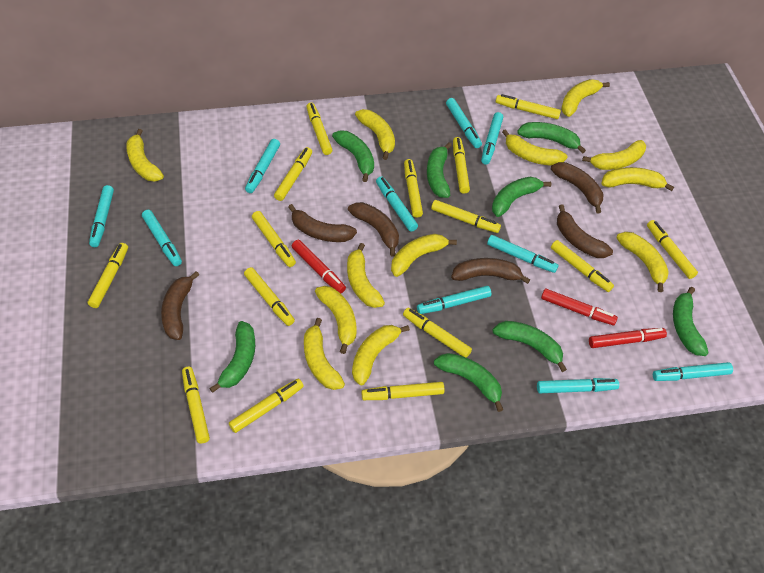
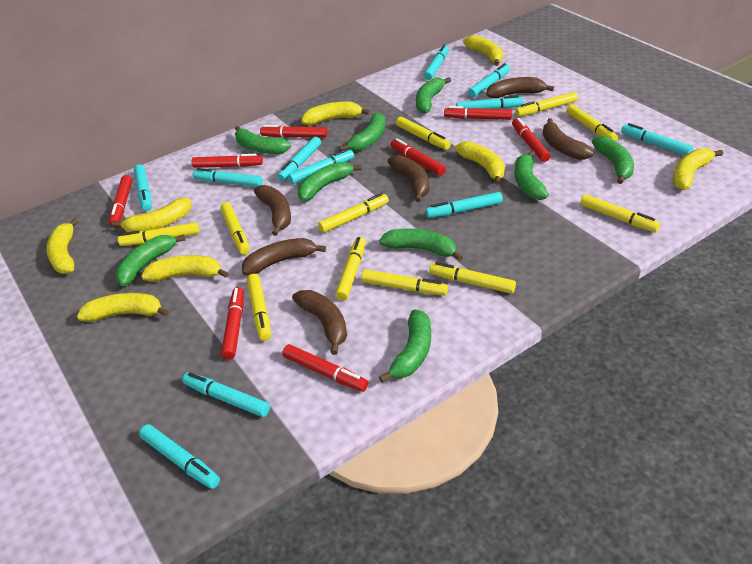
green banana: 8 -> 9
red marker: 3 -> 8
turquoise marker: 10 -> 11
yellow banana: 12 -> 8
yellow marker: 15 -> 11

